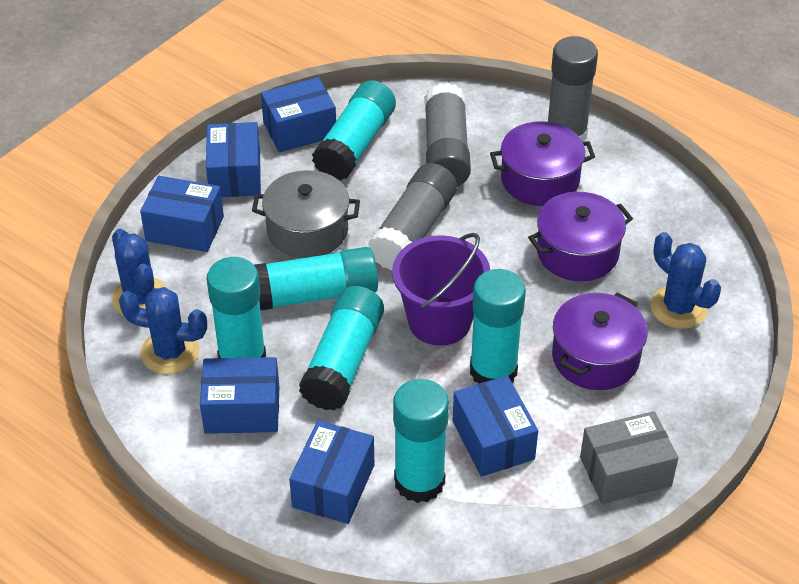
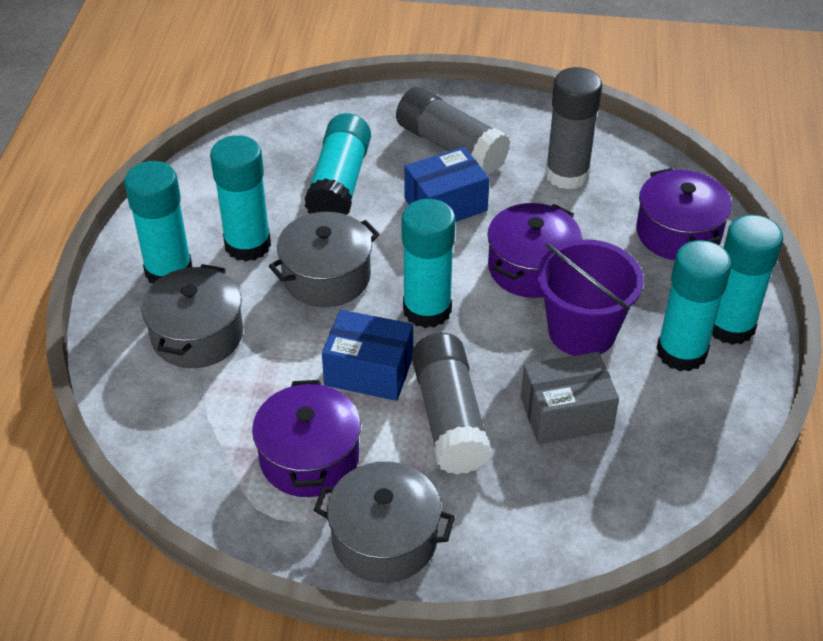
blue box: 6 -> 2
blue cactus: 3 -> 0
grey pot: 1 -> 3

